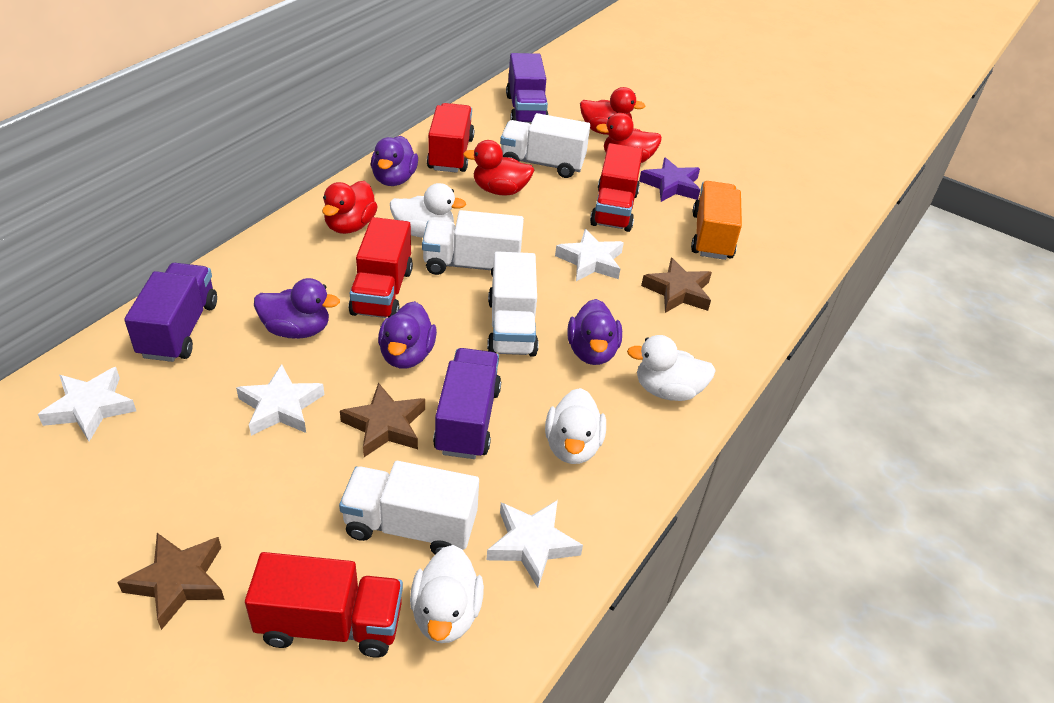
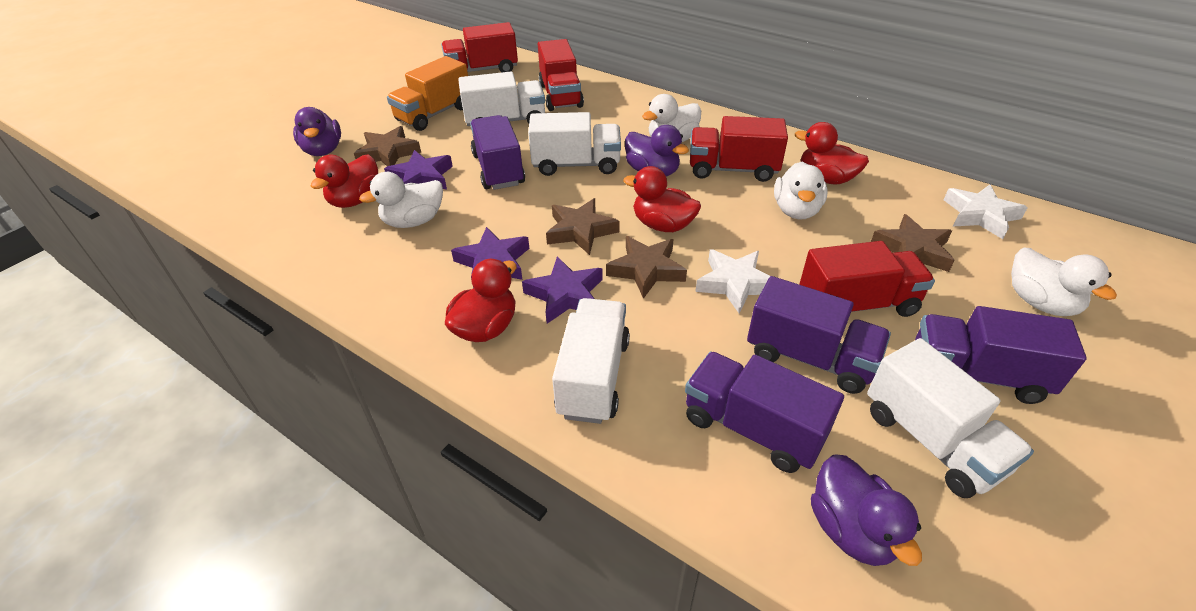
brown star: 3 -> 4
purple duck: 4 -> 3
purple star: 1 -> 3
purple truck: 3 -> 4
white star: 4 -> 2

